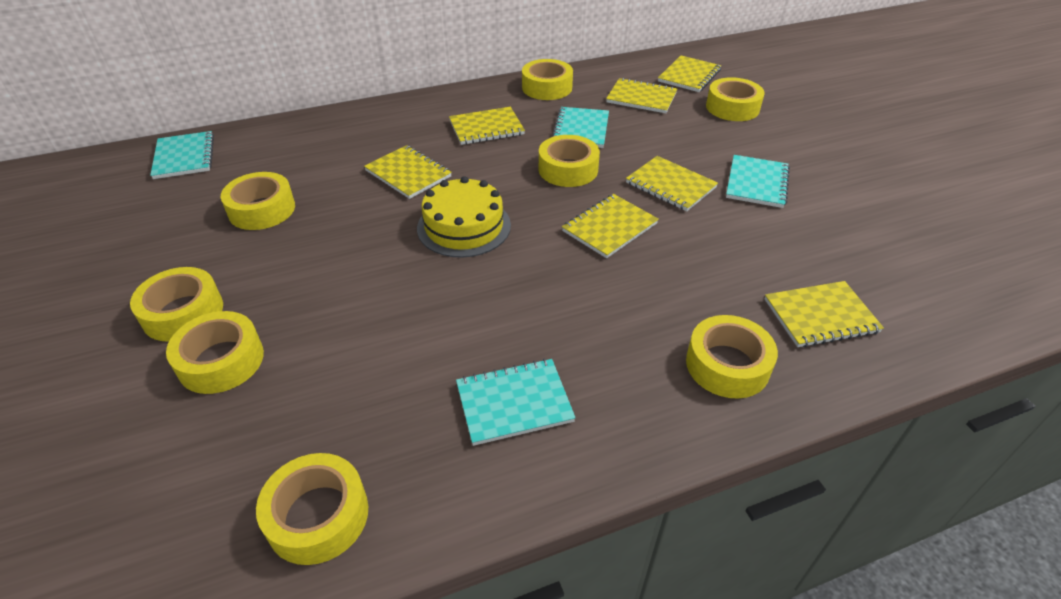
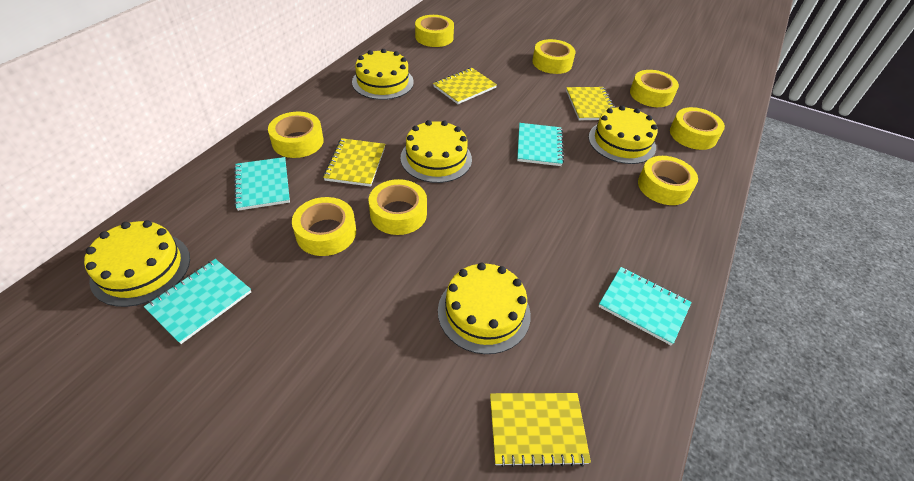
yellow cake: 1 -> 5
yellow notebook: 7 -> 4

